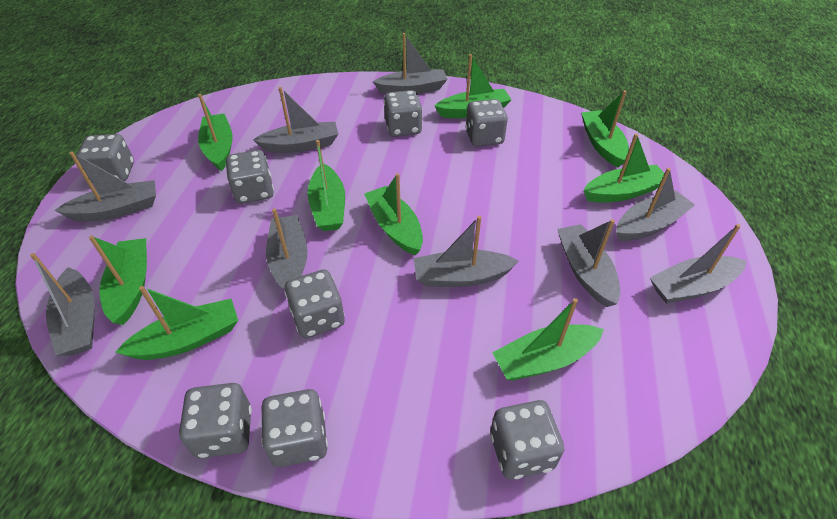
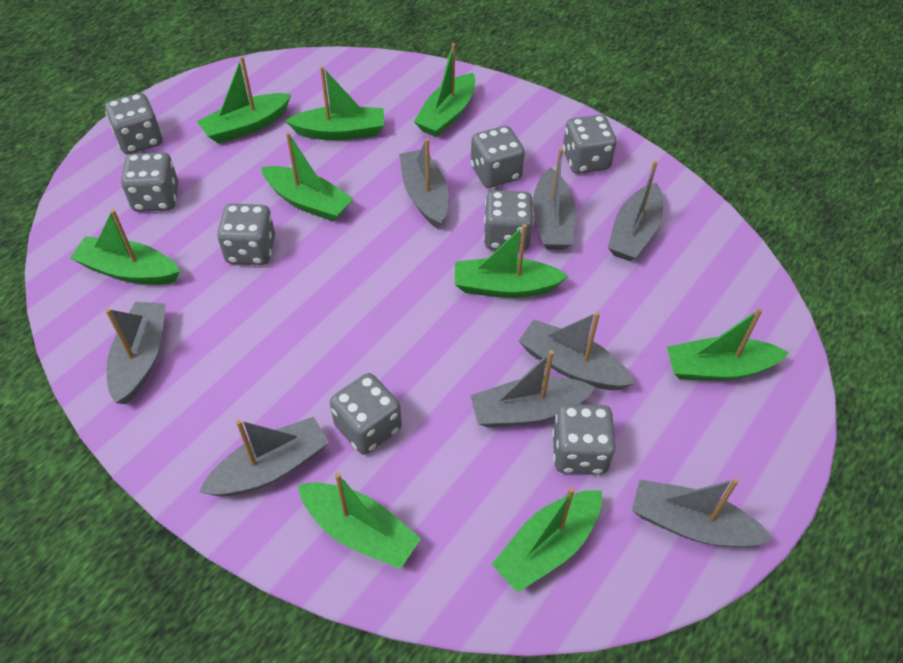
grey boat: 9 -> 8

